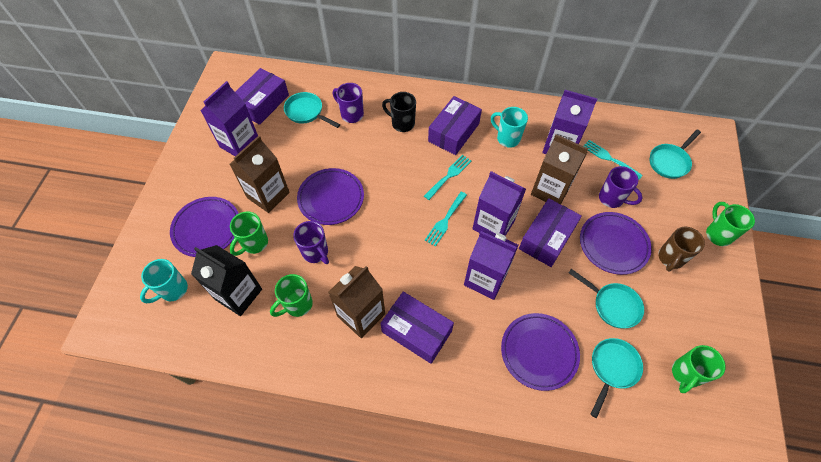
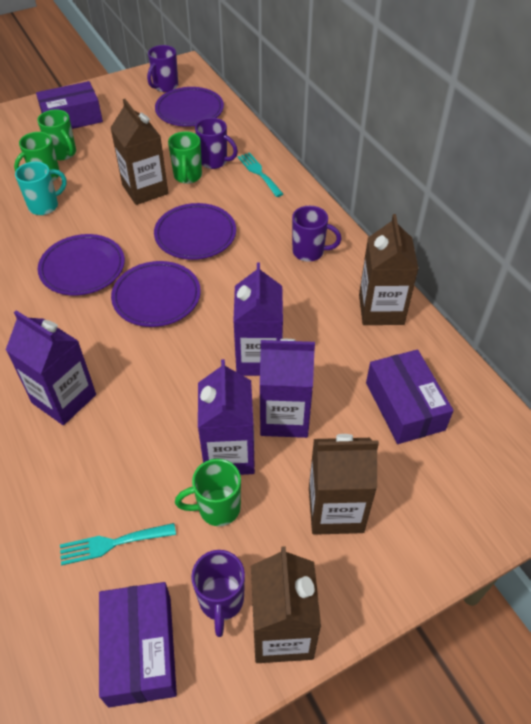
black carton: 1 -> 0
black mug: 1 -> 0
brown carton: 3 -> 4
brown mug: 1 -> 0
purple box: 4 -> 3
purple mug: 3 -> 4
turquoise fork: 3 -> 2
turquoise mug: 2 -> 1
turquoise pan: 4 -> 0

